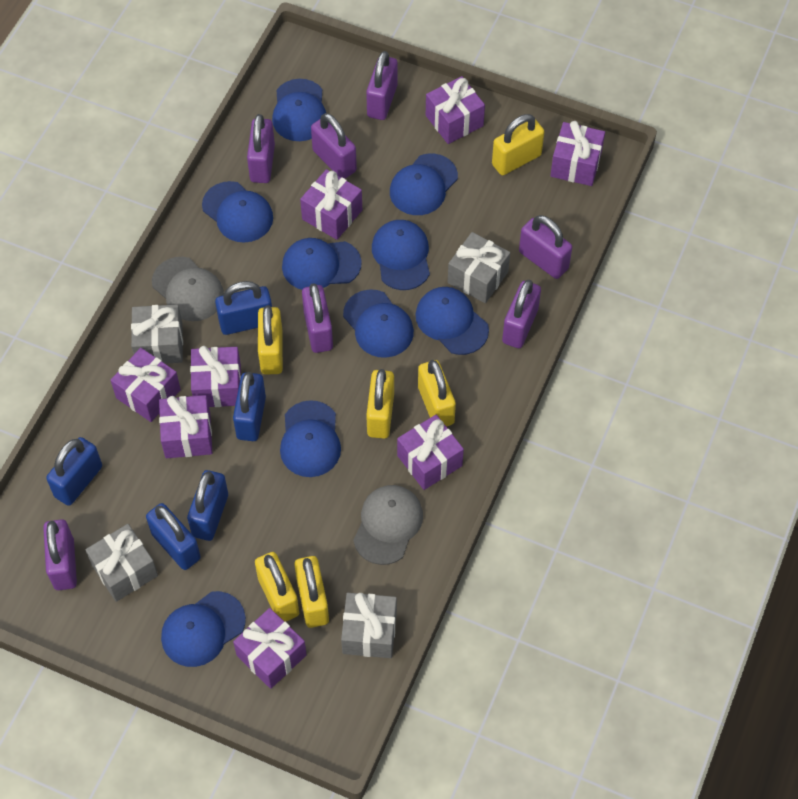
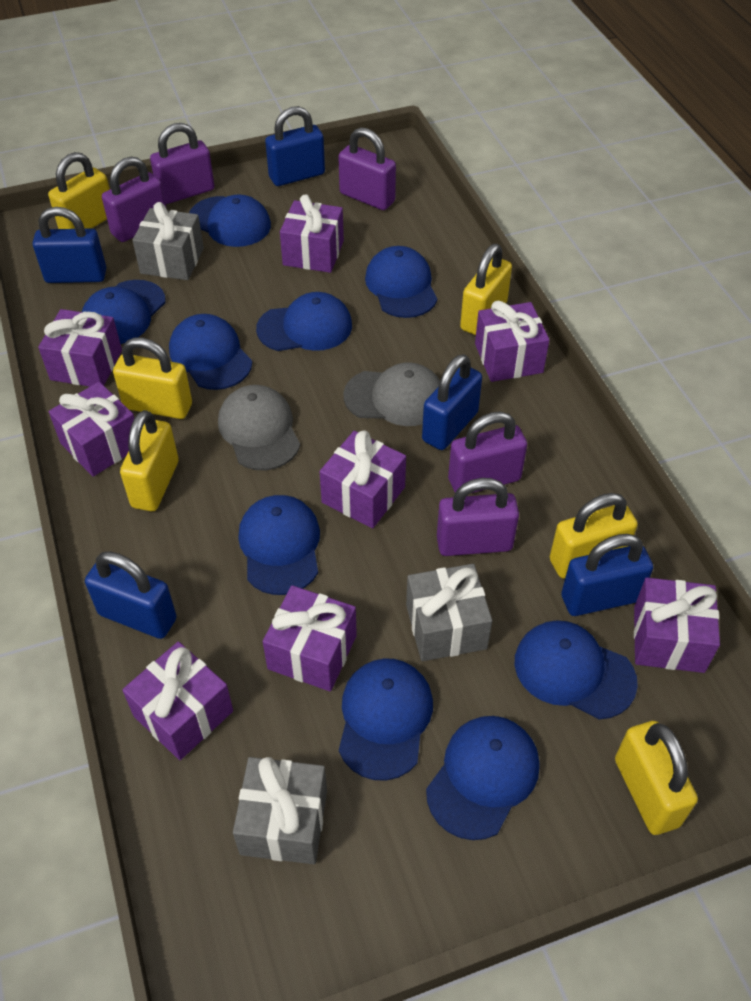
grey gift: 4 -> 3
purple padlock: 7 -> 5

